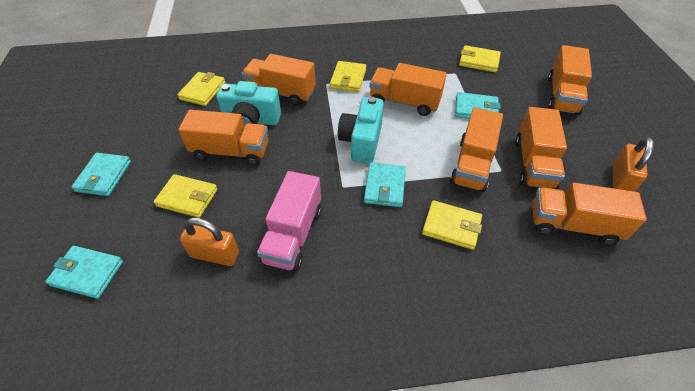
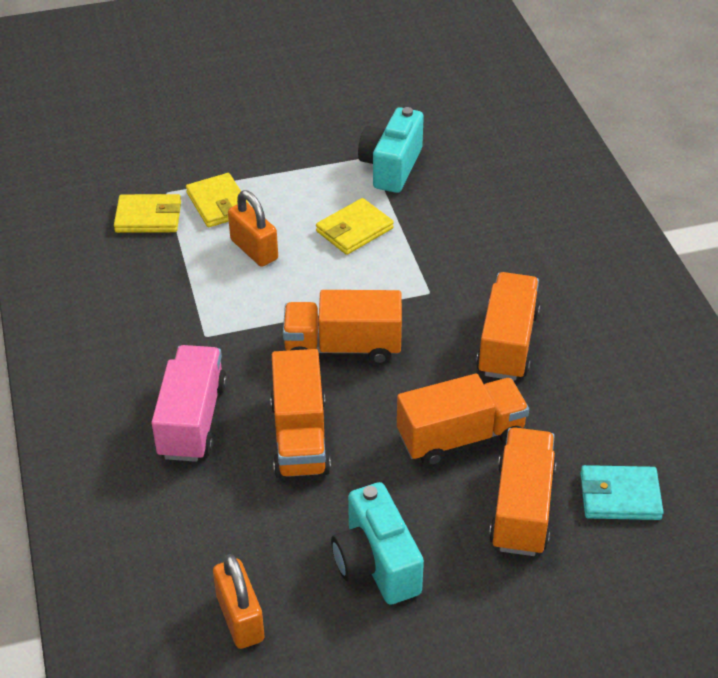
orange truck: 7 -> 5
turquoise wallet: 4 -> 1
yellow wallet: 5 -> 3

